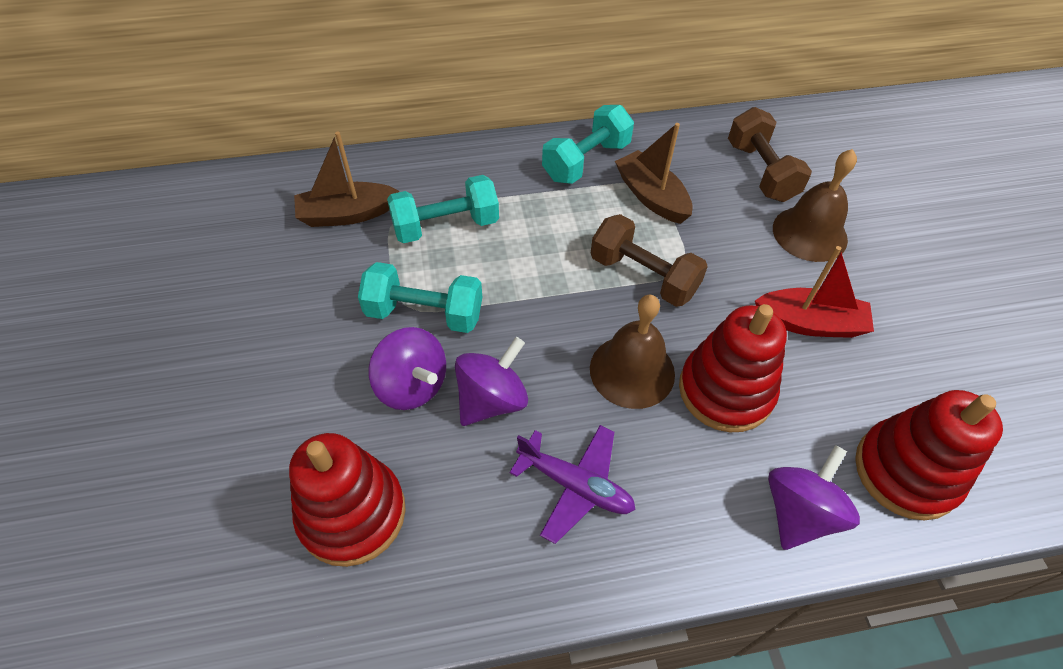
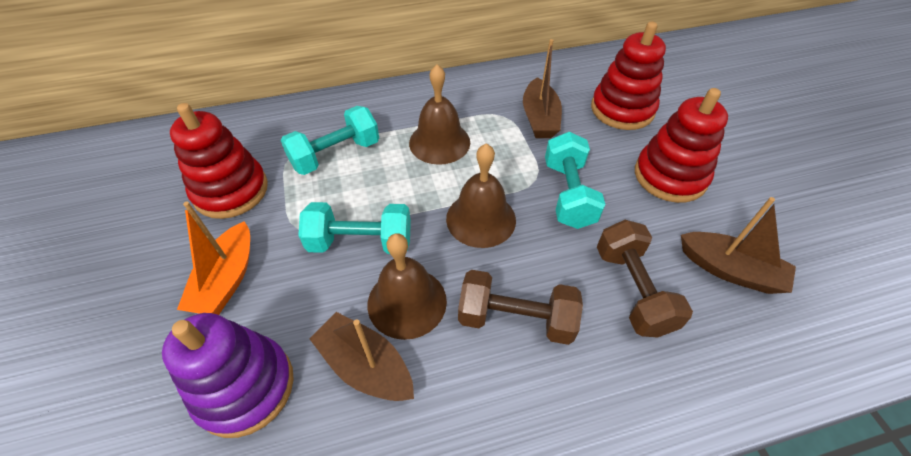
brown bell: 2 -> 3
brown boat: 2 -> 3
orange boat: 0 -> 1
purple plane: 1 -> 0
purple spinning top: 3 -> 0
purple stacking toy: 0 -> 1
red boat: 1 -> 0

